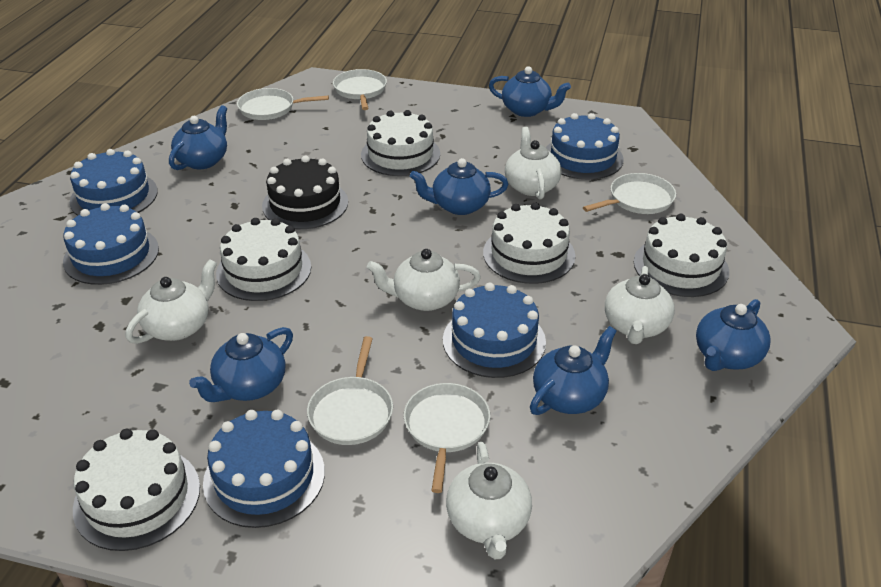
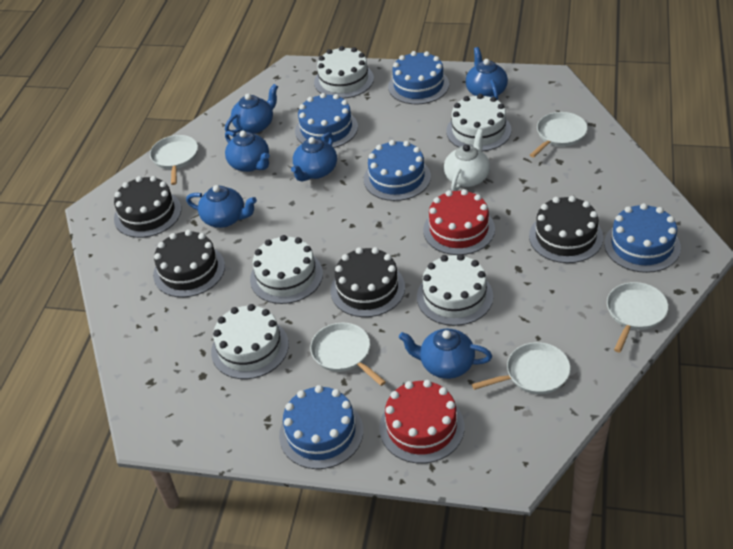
black cake: 1 -> 4
red cake: 0 -> 2
white teapot: 5 -> 1

